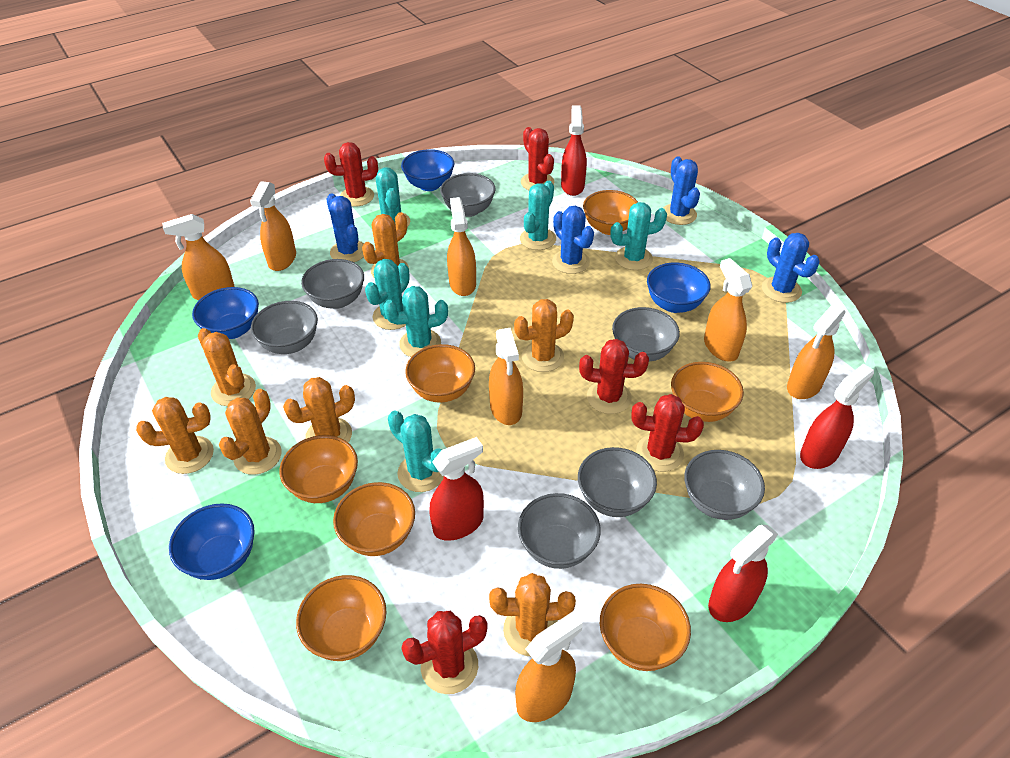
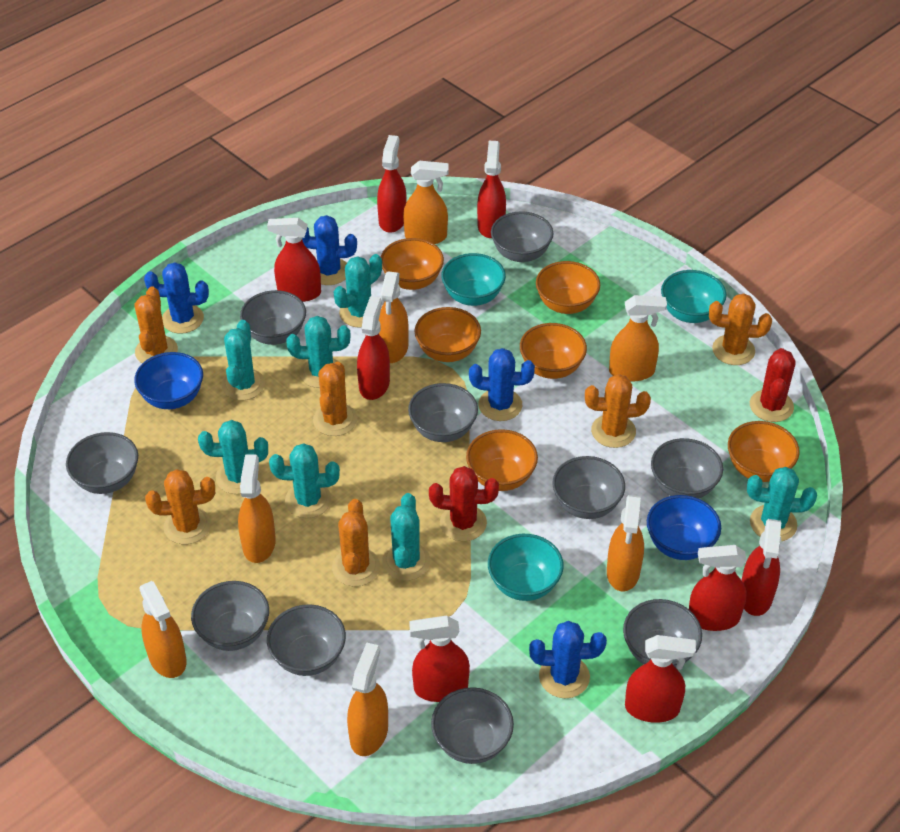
blue bowl: 4 -> 2
grey bowl: 7 -> 10
orange bowl: 7 -> 6
orange cactus: 7 -> 6
red cactus: 5 -> 2
red spray bottle: 4 -> 8
turquoise bowl: 0 -> 3
turquoise cactus: 6 -> 7

